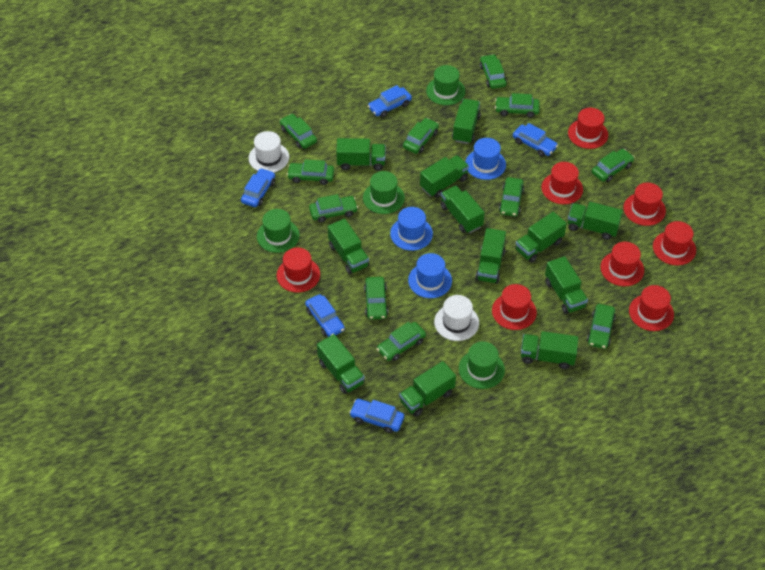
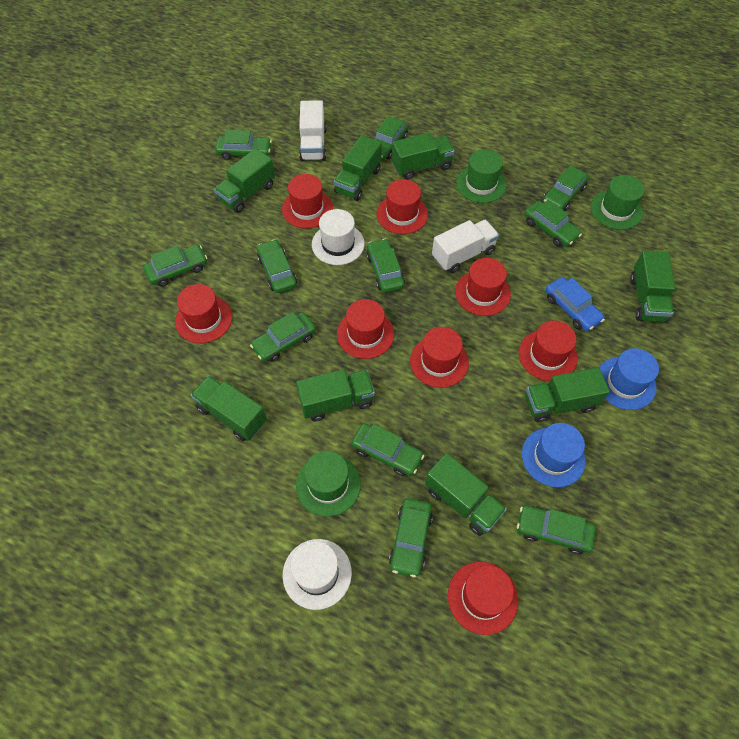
blue car: 5 -> 1
blue hat: 3 -> 2
green hat: 4 -> 3
green truck: 12 -> 8
white truck: 0 -> 2

